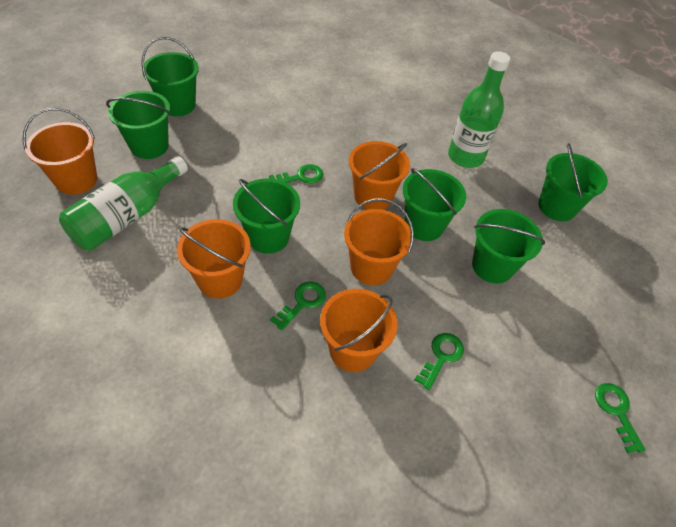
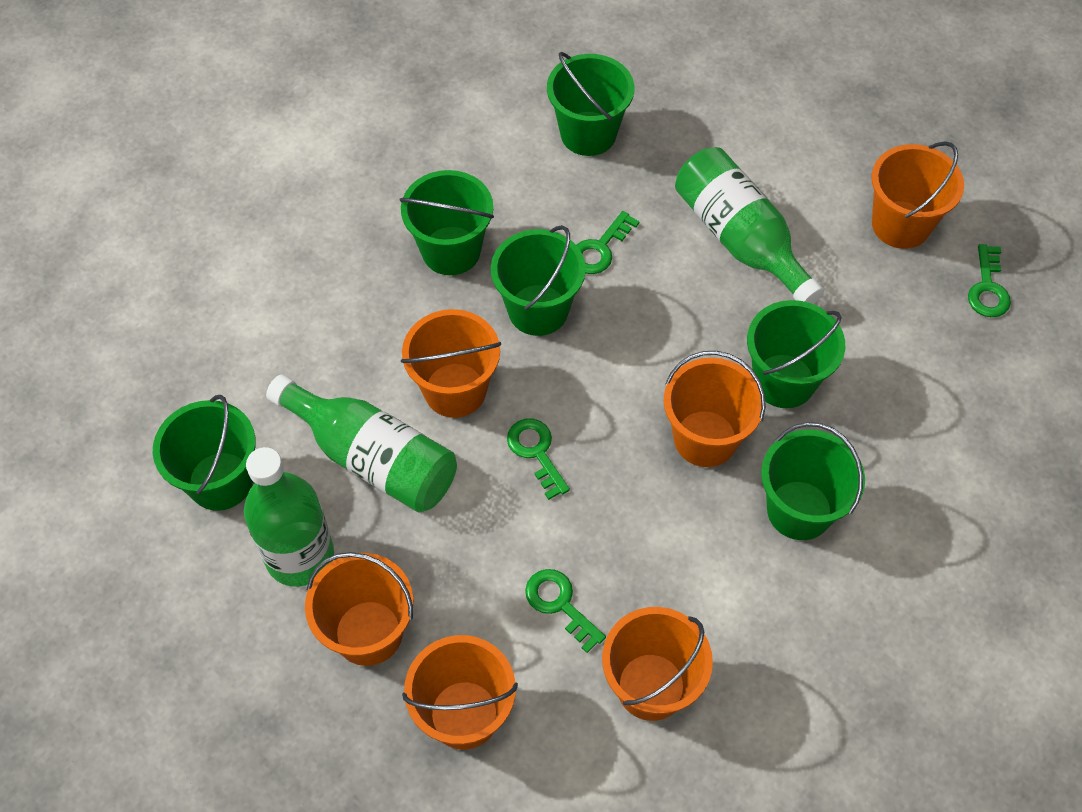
green bottle: 2 -> 3
orange bucket: 5 -> 6

